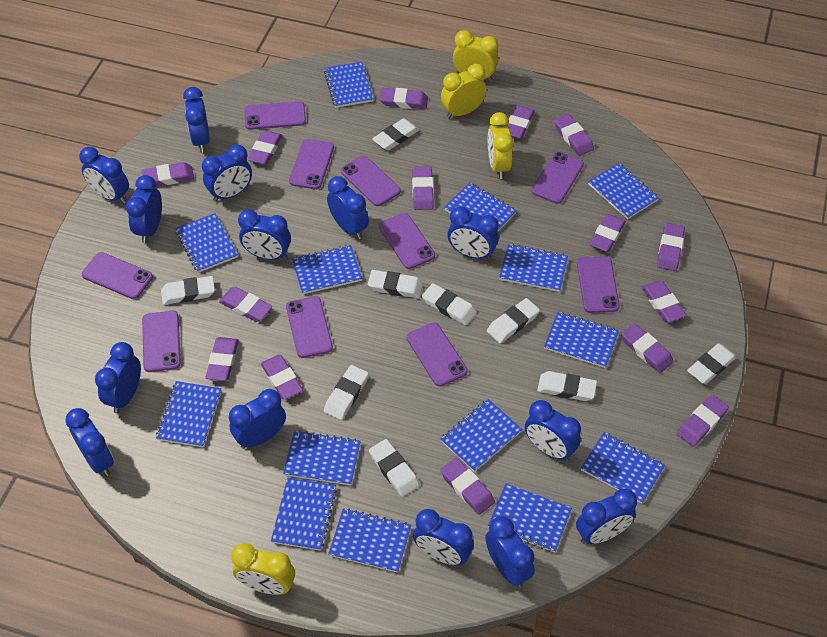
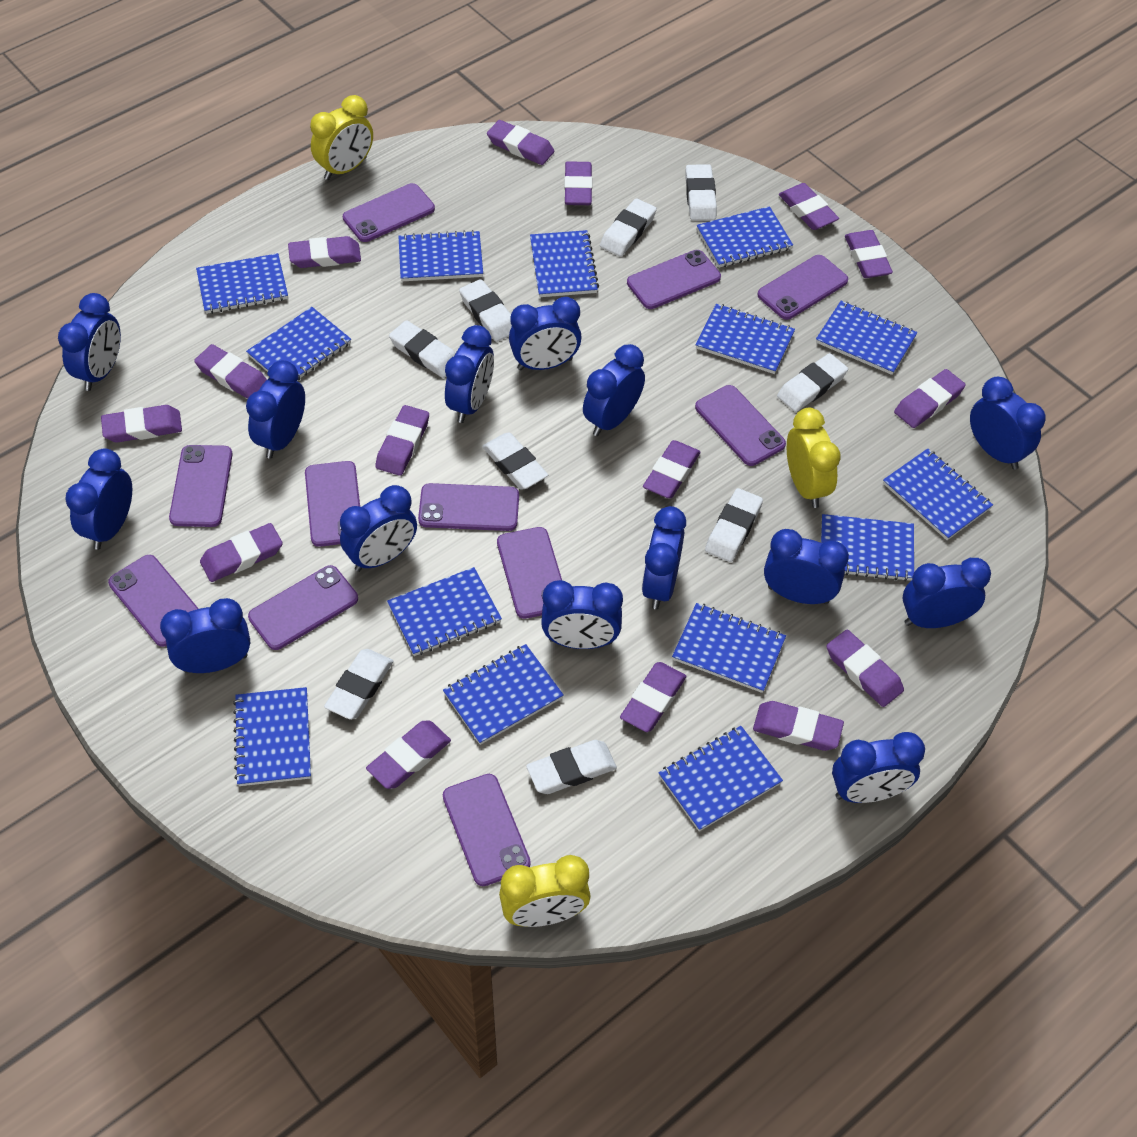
purple phone: 10 -> 11
yellow clock: 4 -> 3

